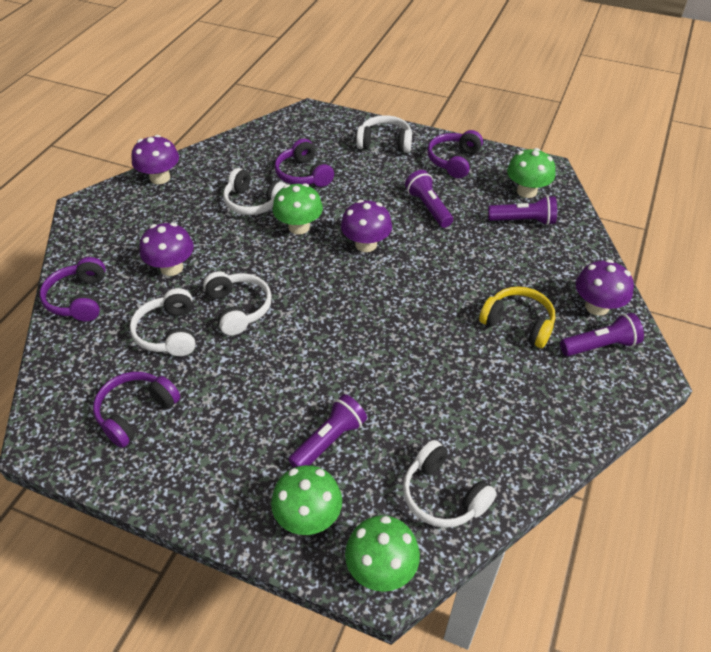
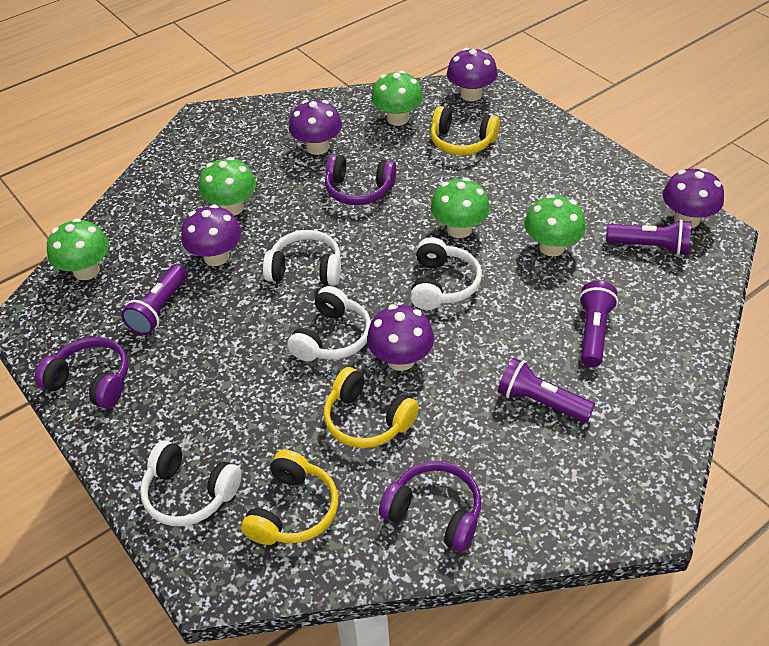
green mushroom: 4 -> 5
purple headphones: 4 -> 3
purple mushroom: 4 -> 5
white headphones: 5 -> 4
yellow headphones: 1 -> 3

